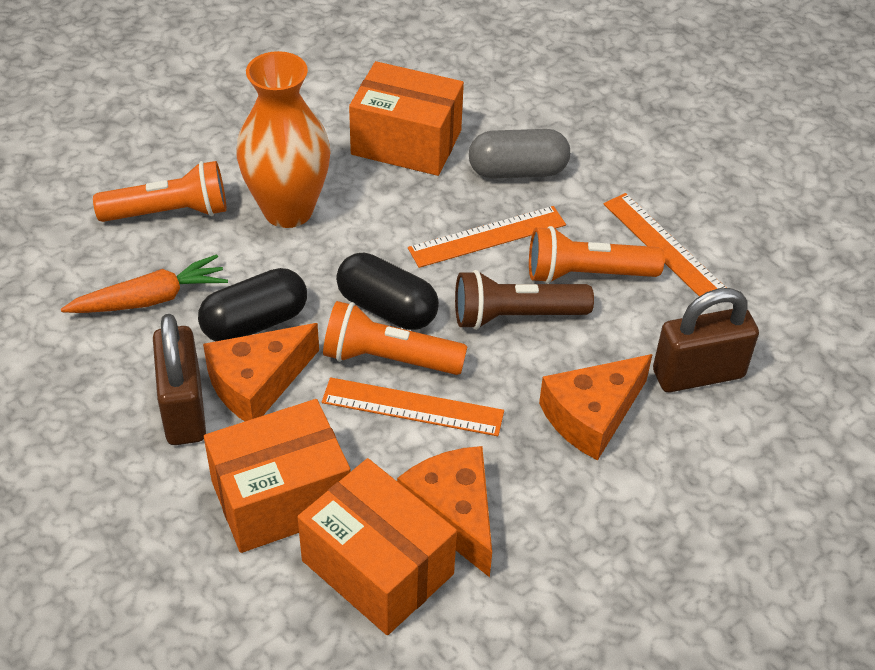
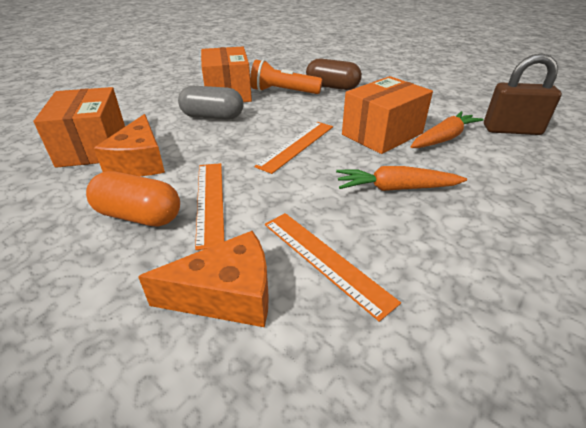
black capsule: 2 -> 0
brown capsule: 0 -> 1
brown flashlight: 1 -> 0
brown padlock: 2 -> 1
orange capsule: 0 -> 1
orange carrot: 1 -> 2
orange cheese: 3 -> 2
orange flashlight: 3 -> 1
orange vase: 1 -> 0

